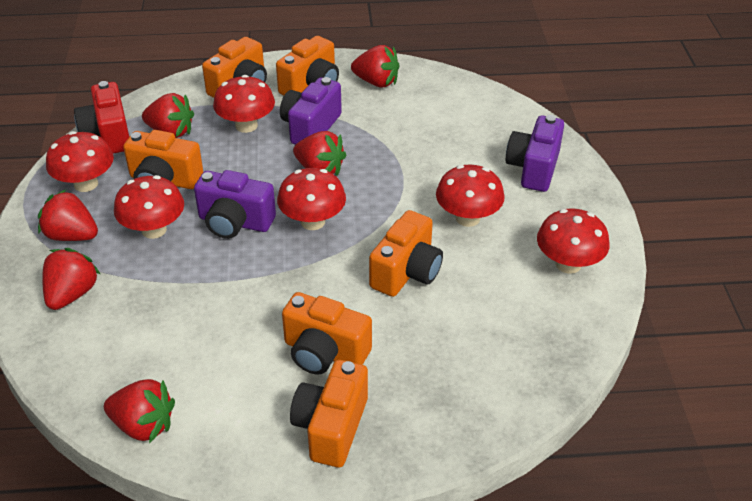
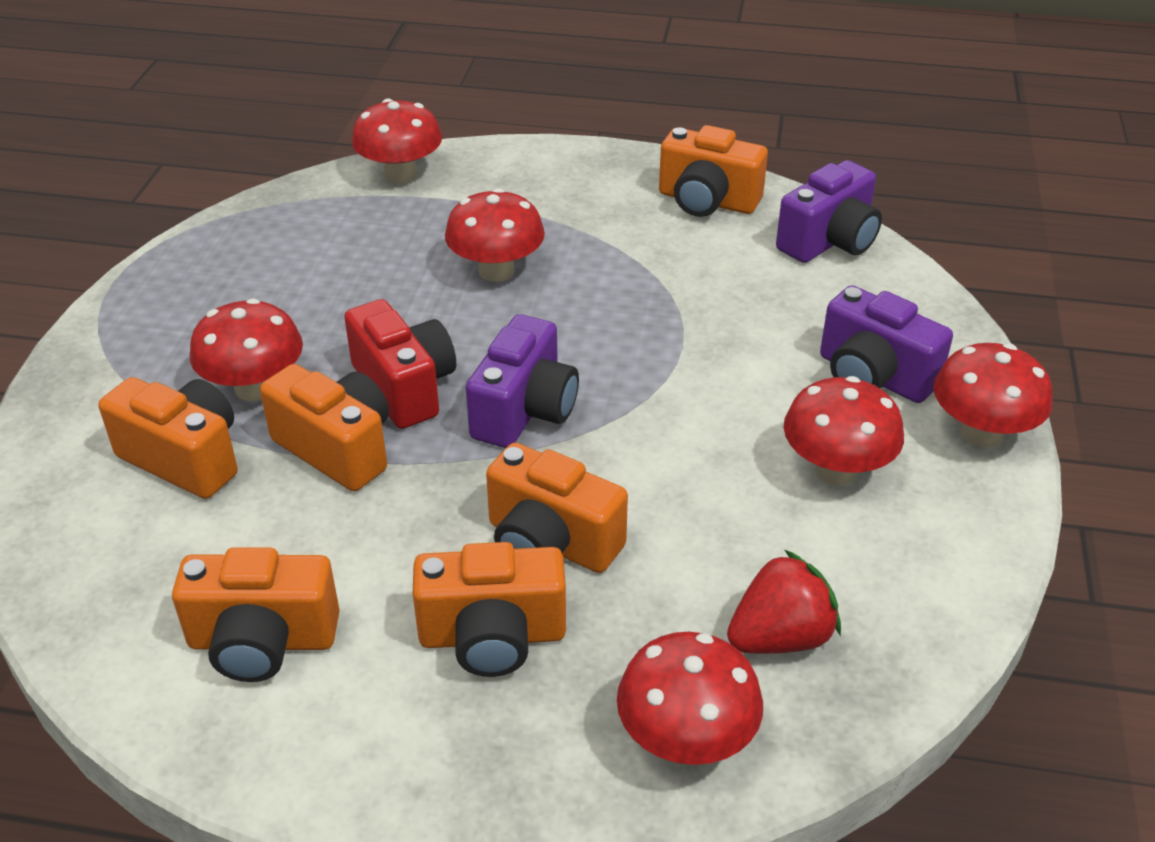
red strawberry: 6 -> 1

